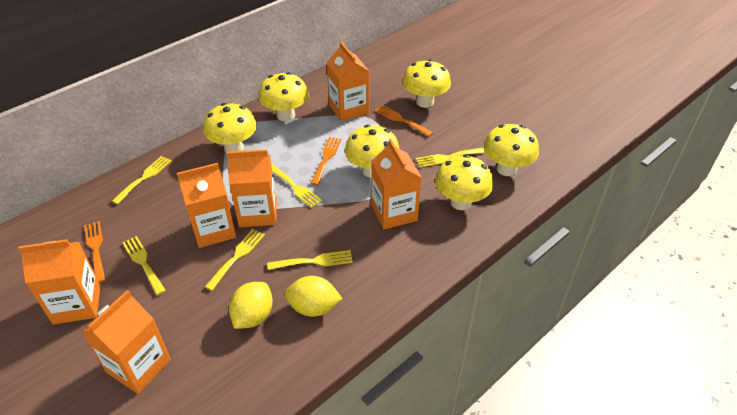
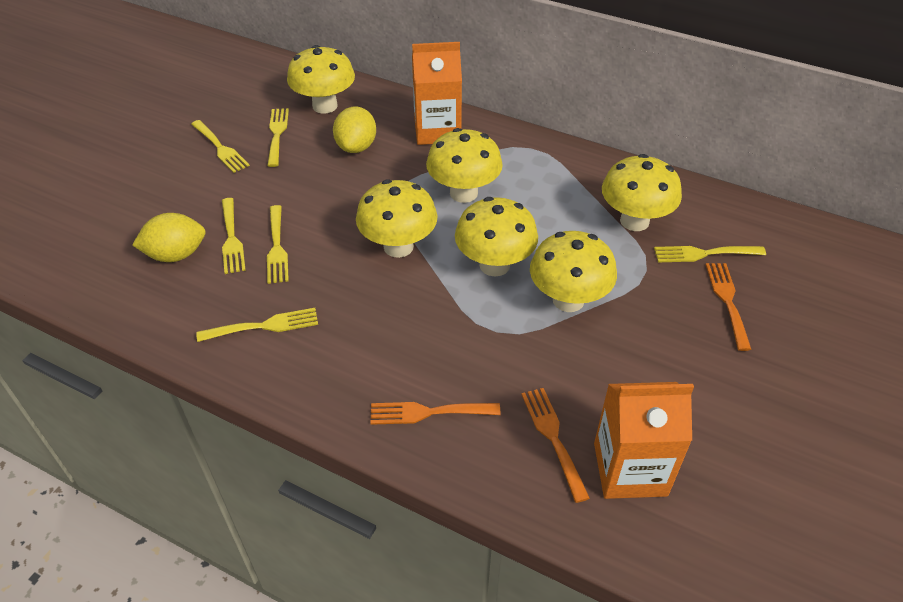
orange carton: 6 -> 2

